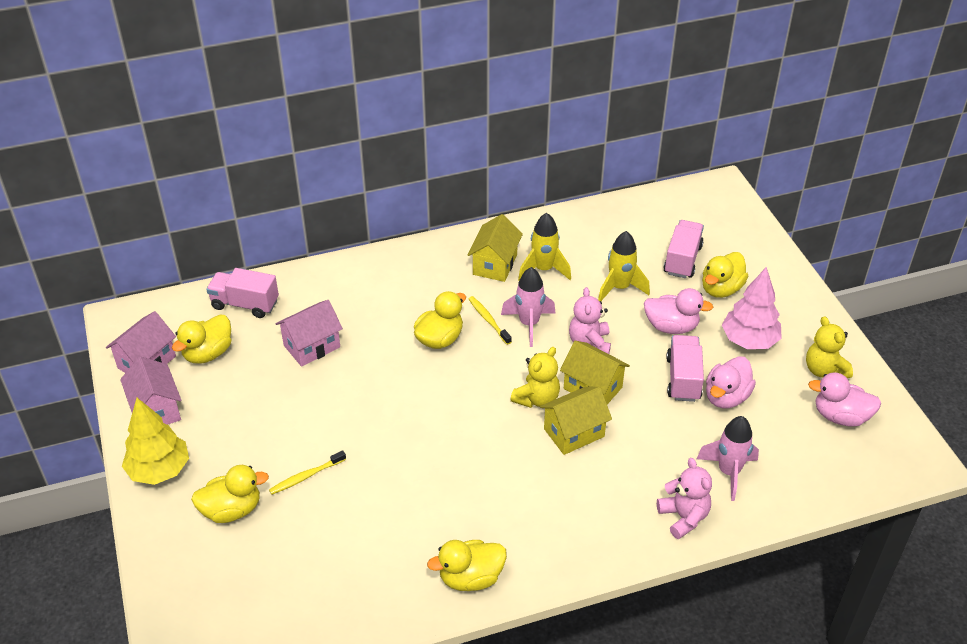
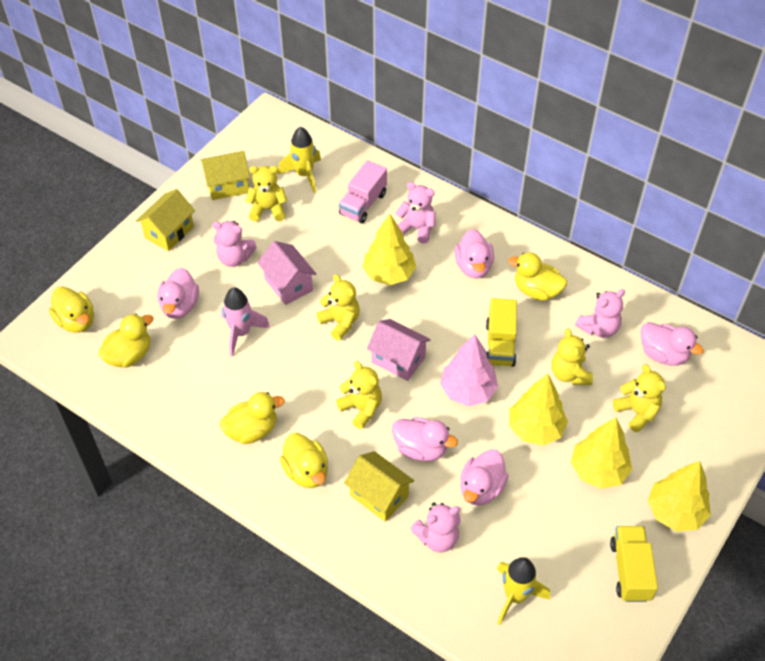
pink duck: 3 -> 5
pink house: 3 -> 2
pink rocket: 2 -> 1
pink teddy bear: 2 -> 4
pink truck: 3 -> 1
yellow teddy bear: 2 -> 5
yellow toothbrush: 2 -> 0
yellow tree: 1 -> 4
yellow truck: 0 -> 2

